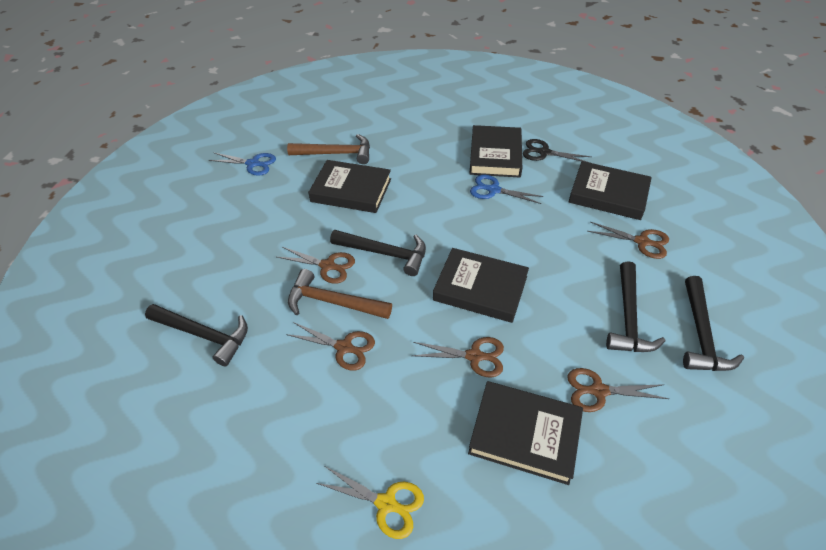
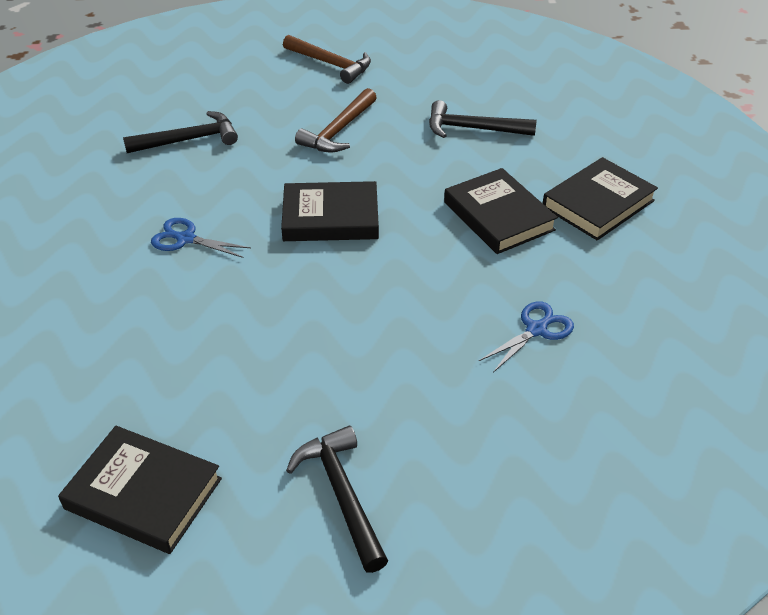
black book: 5 -> 4
black hammer: 4 -> 3
black scissors: 1 -> 0
brown scissors: 5 -> 0
yellow scissors: 1 -> 0

